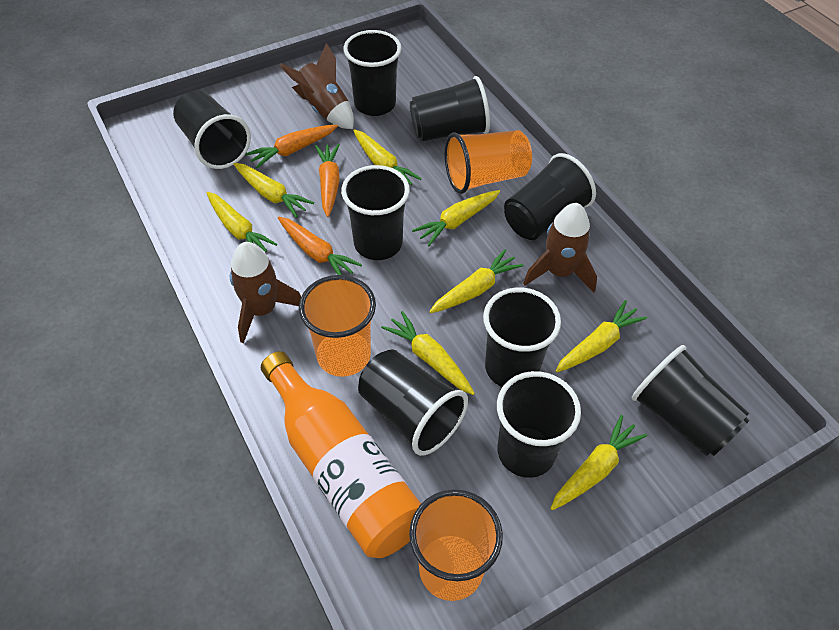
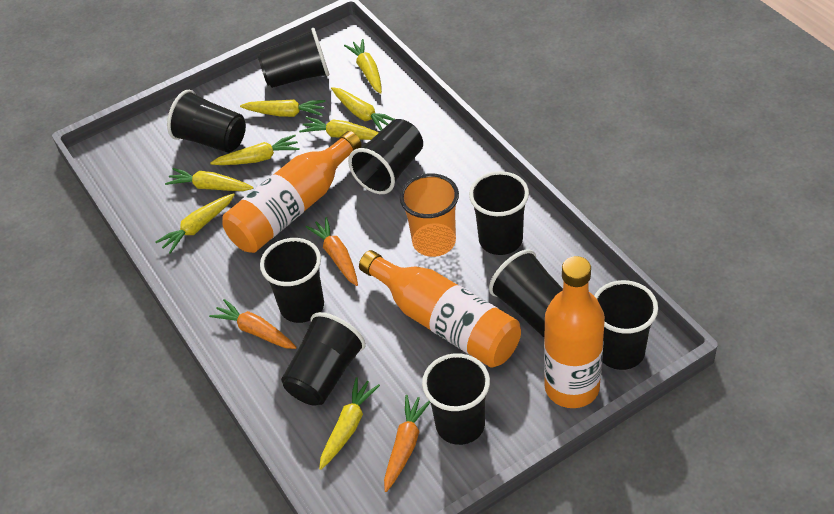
brown rocket: 3 -> 0
orange bottle: 1 -> 3
orange cup: 3 -> 1

